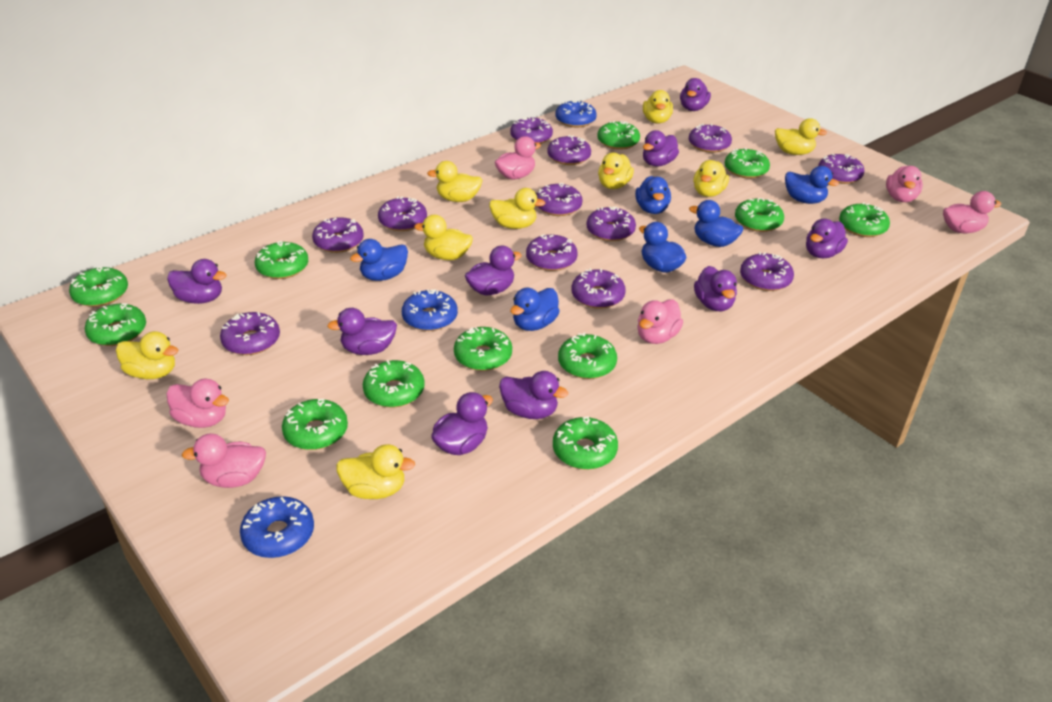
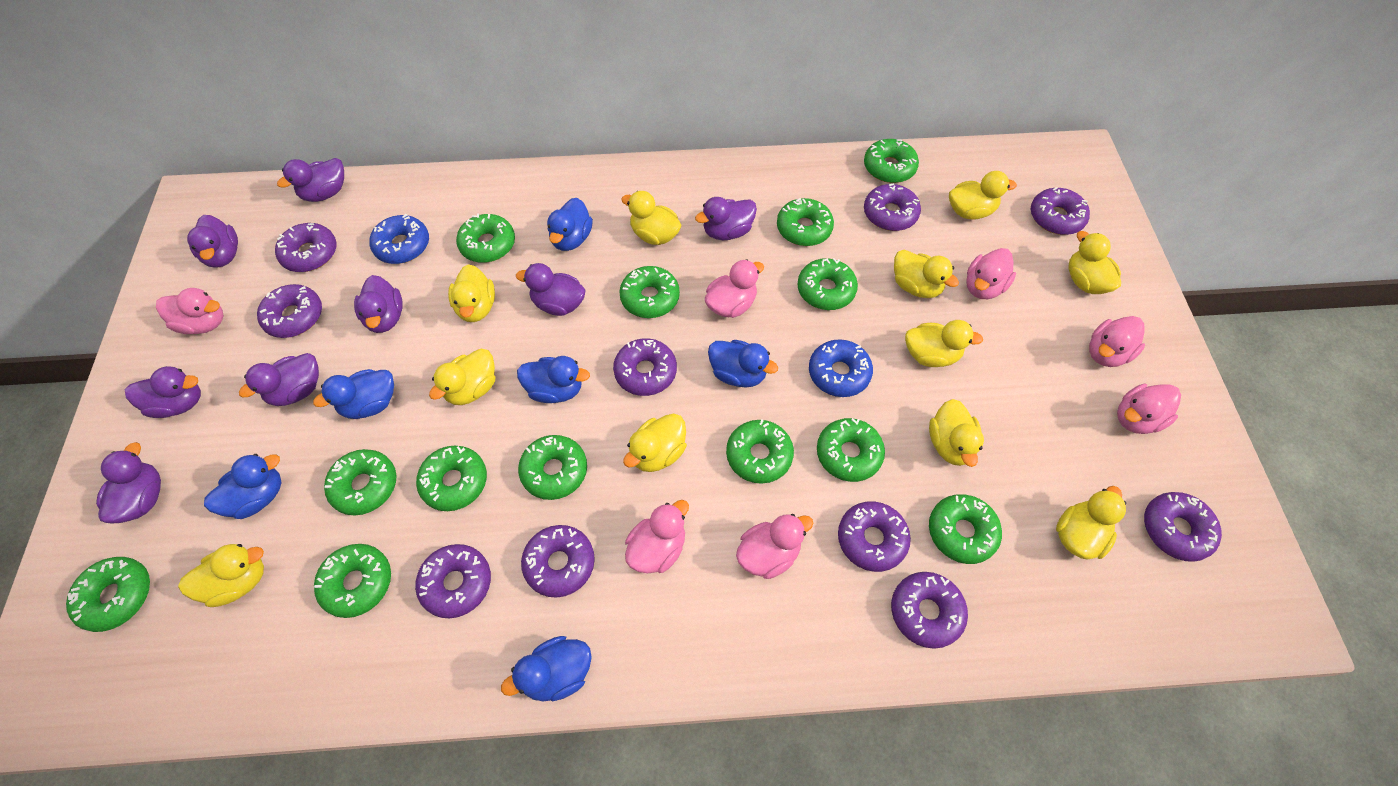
blue donut: 3 -> 2
green donut: 12 -> 13
pink duck: 6 -> 7
purple donut: 12 -> 10
purple duck: 9 -> 8
yellow duck: 9 -> 11

